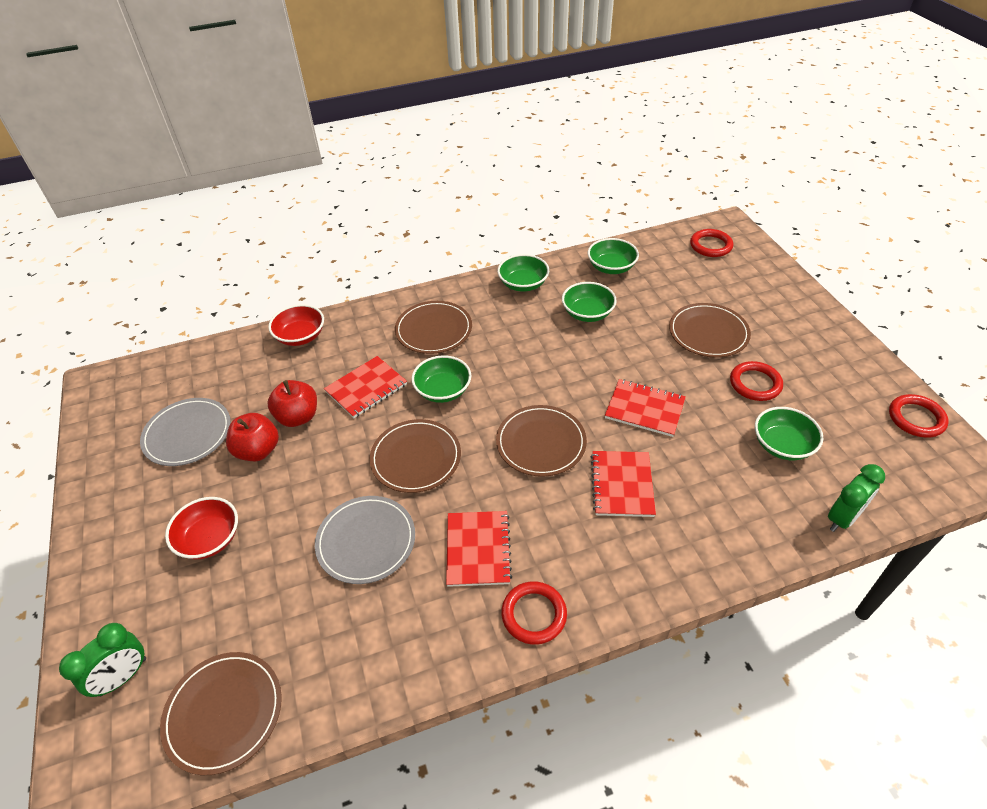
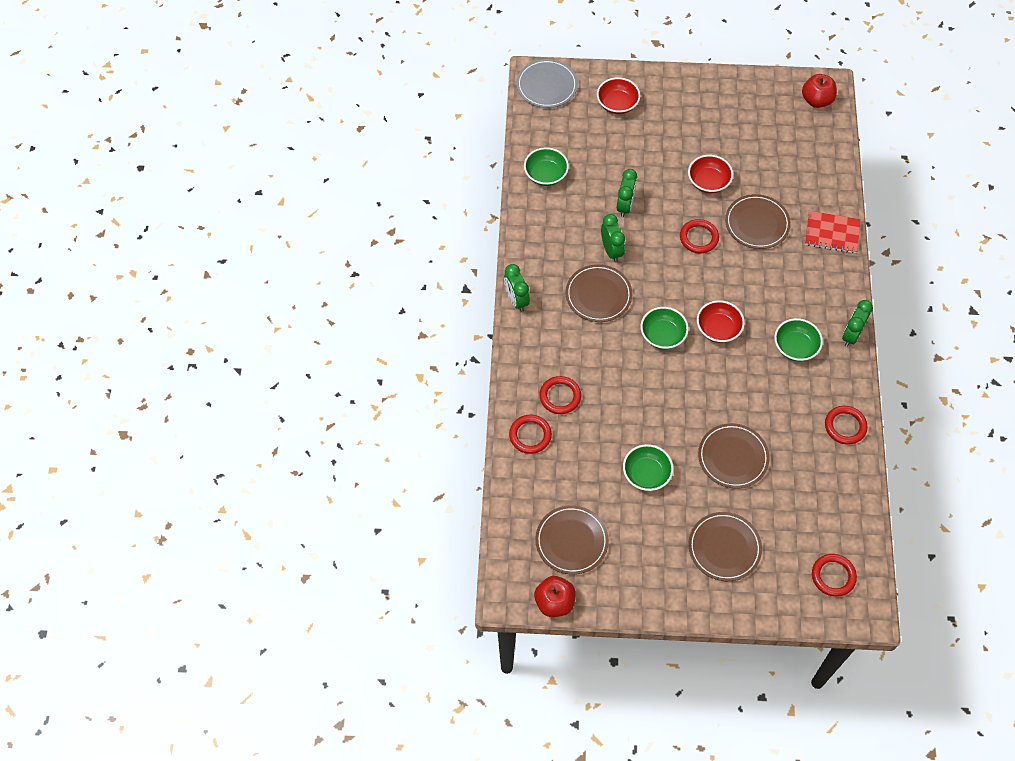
green bowl: 5 -> 4
green clock: 2 -> 4
grey plate: 2 -> 1
red bowl: 2 -> 3
red notebook: 4 -> 1
red ring: 4 -> 5

